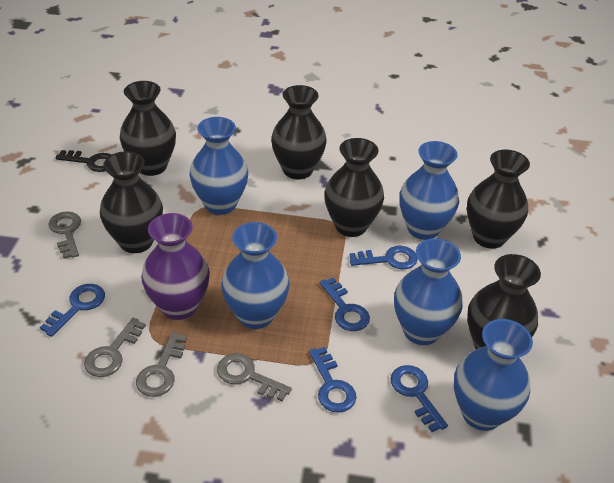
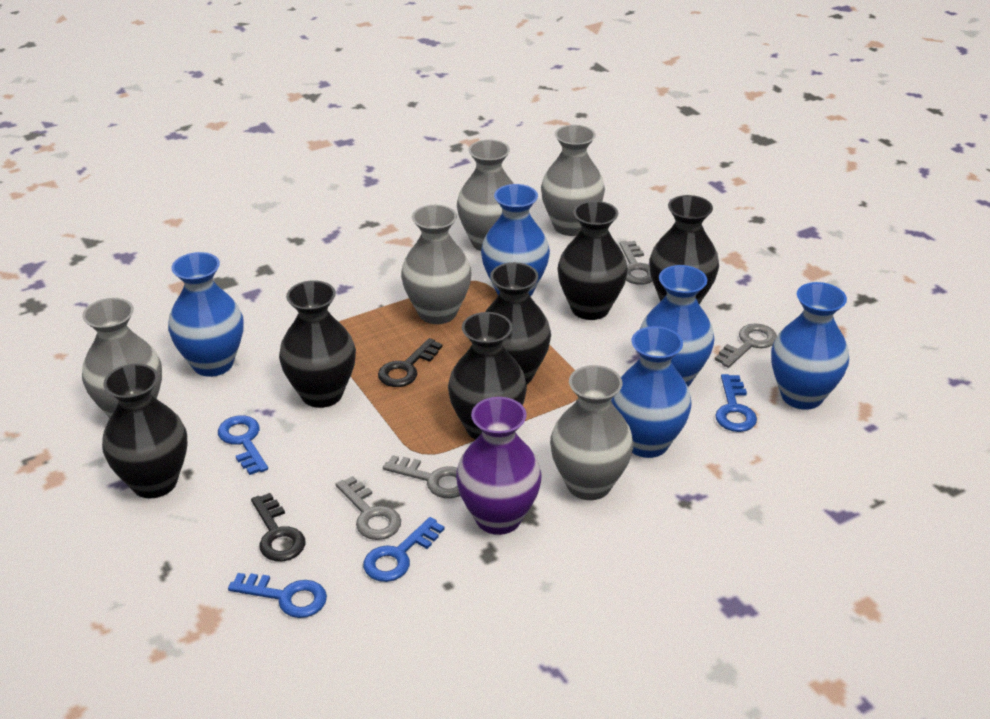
black key: 1 -> 2
blue key: 5 -> 4
grey vase: 0 -> 5

